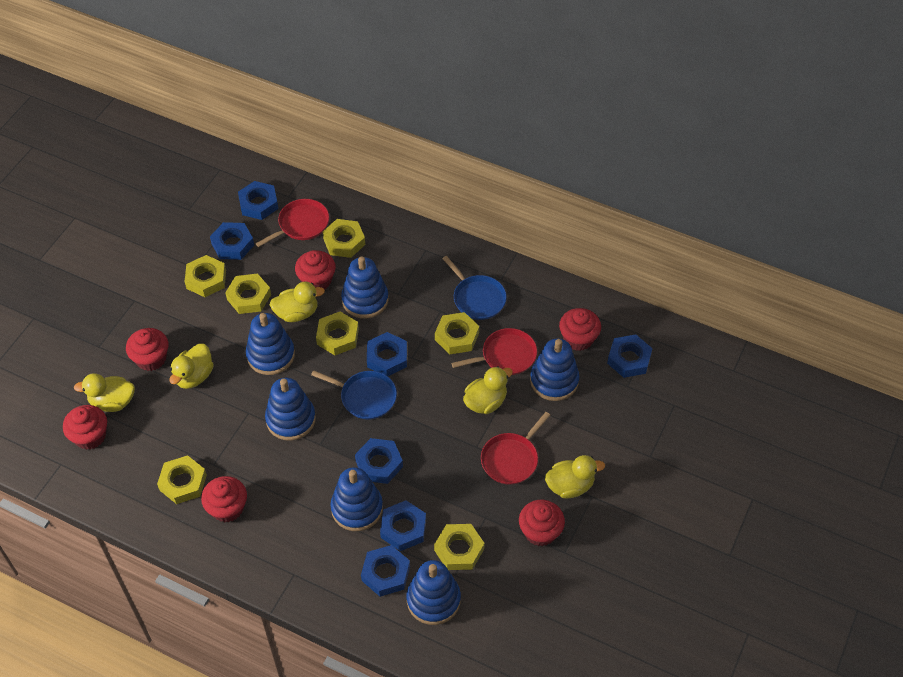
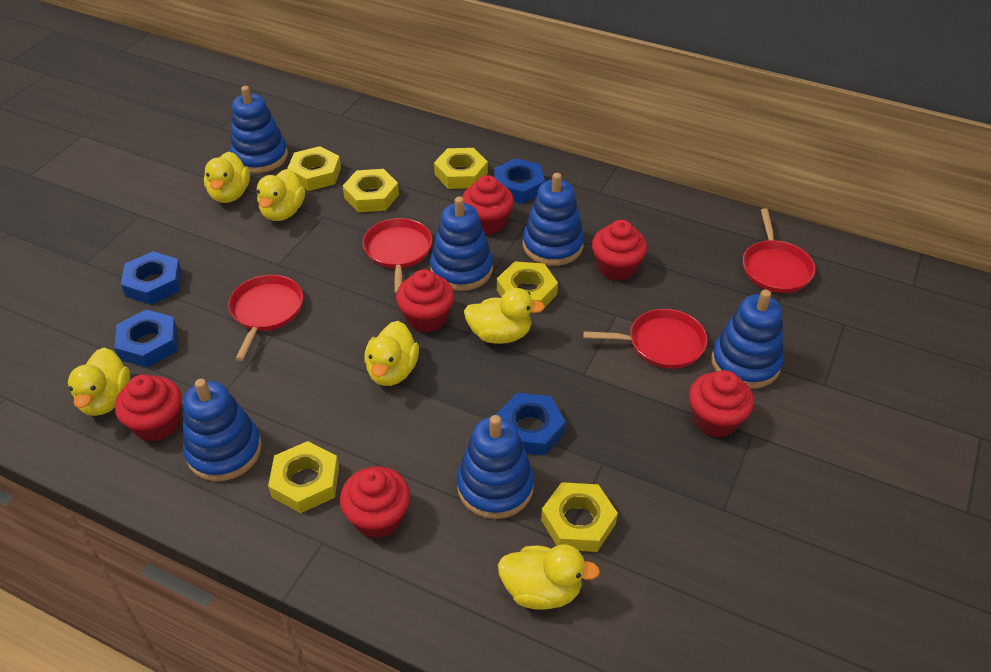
blue nut: 7 -> 4
blue pan: 2 -> 0
red pan: 3 -> 4
yellow duck: 5 -> 6
yellow nut: 7 -> 6

